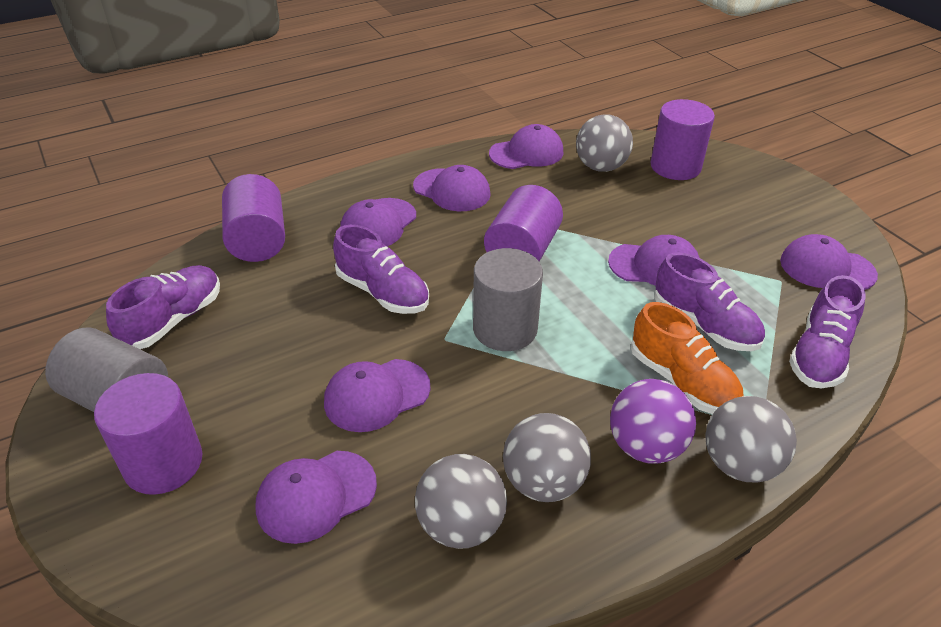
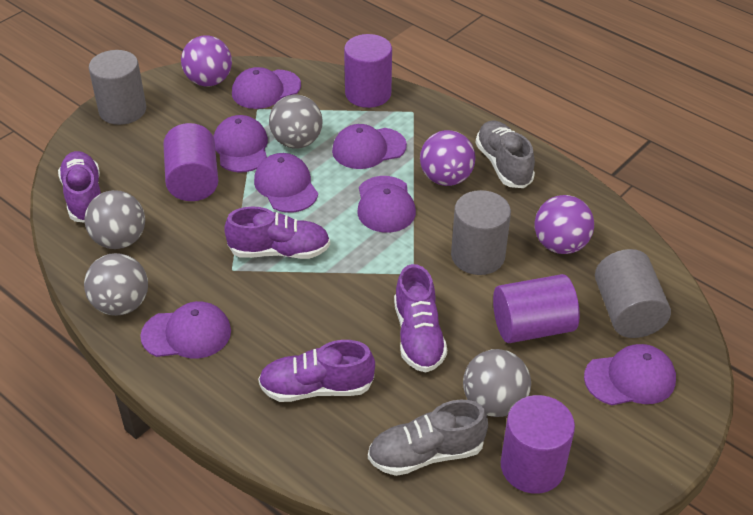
grey cylinder: 2 -> 3
grey shoe: 0 -> 2
orange shoe: 1 -> 0
purple ball: 1 -> 3

